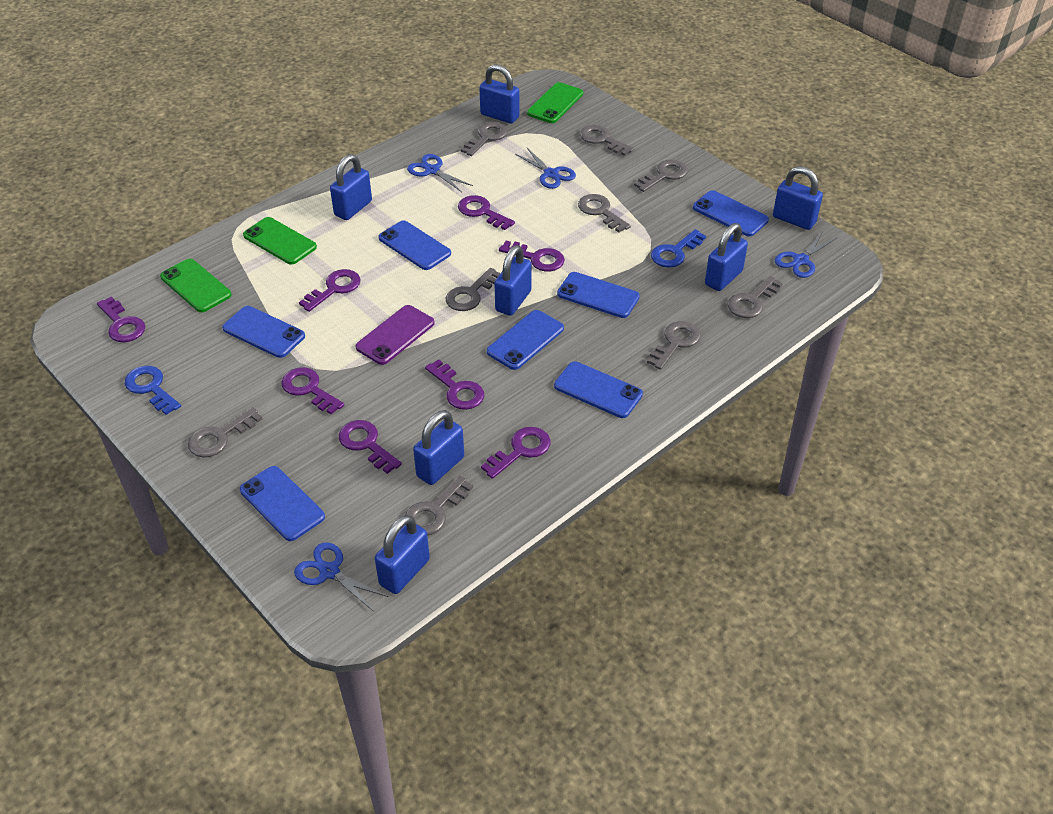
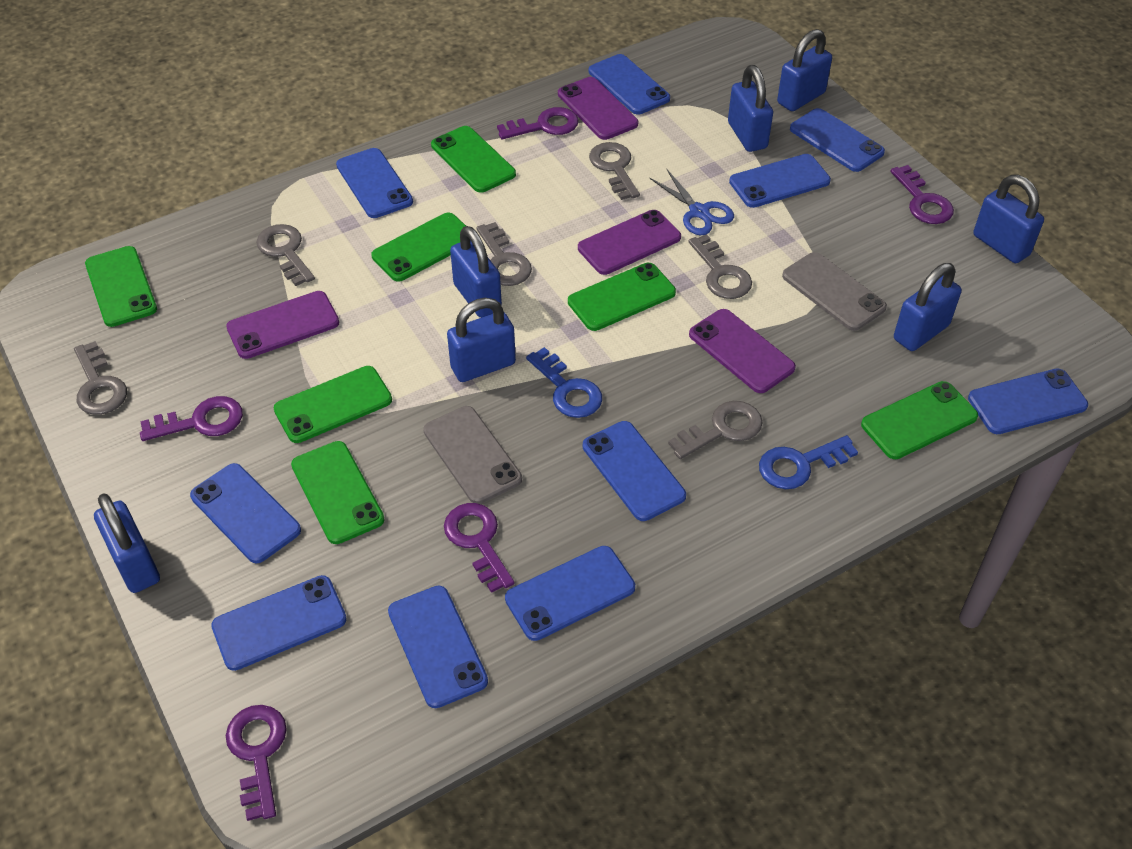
blue phone: 7 -> 10
blue scissors: 4 -> 1
green phone: 3 -> 7
grey key: 9 -> 6
grey phone: 0 -> 2
purple key: 8 -> 5
purple phone: 1 -> 4

